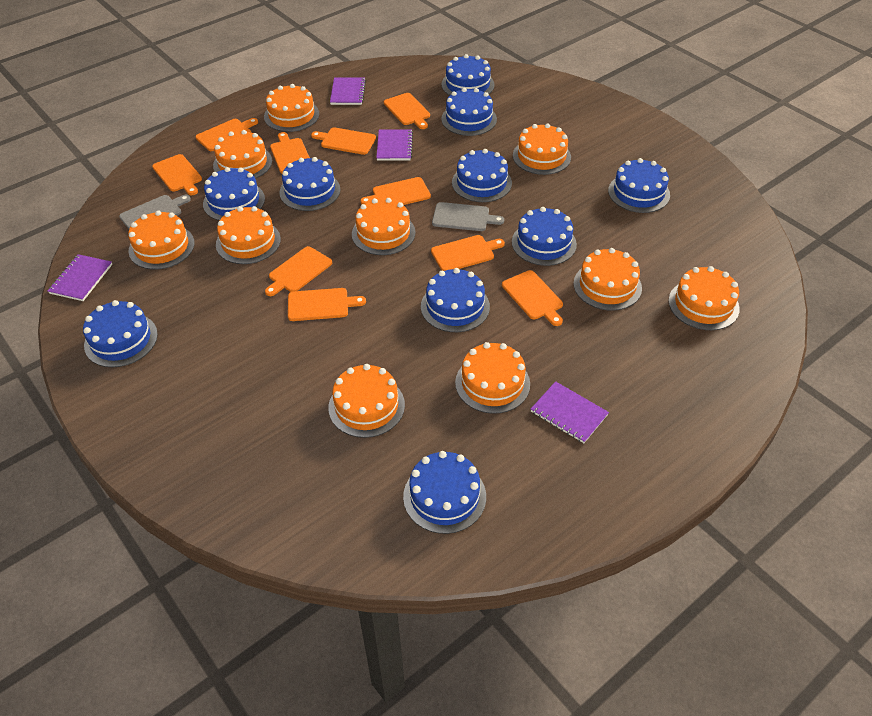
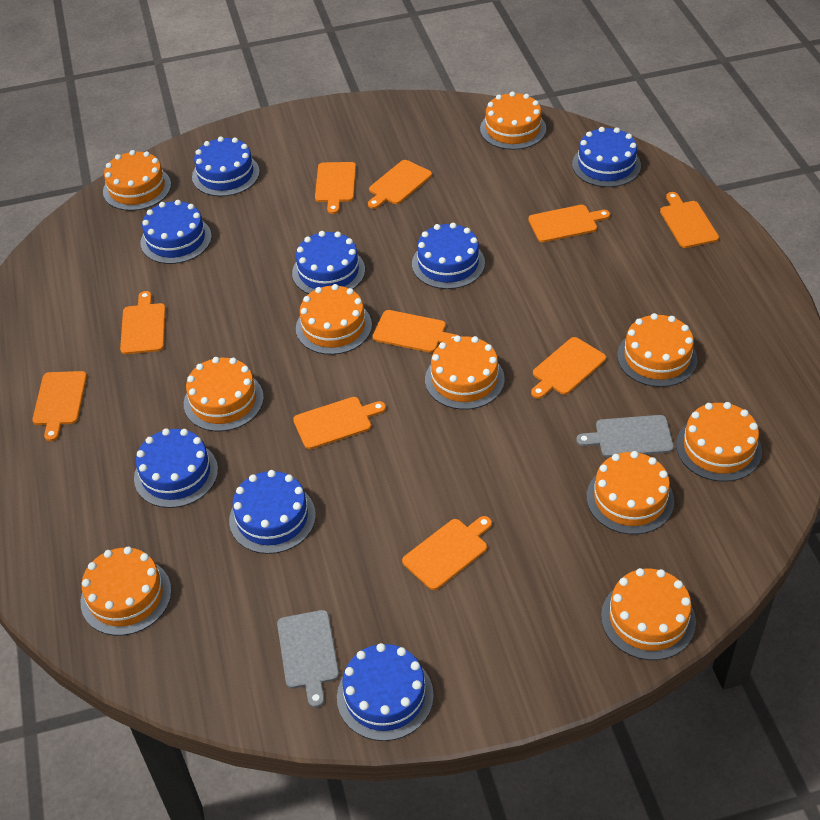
blue cake: 10 -> 8
purple notebook: 4 -> 0

